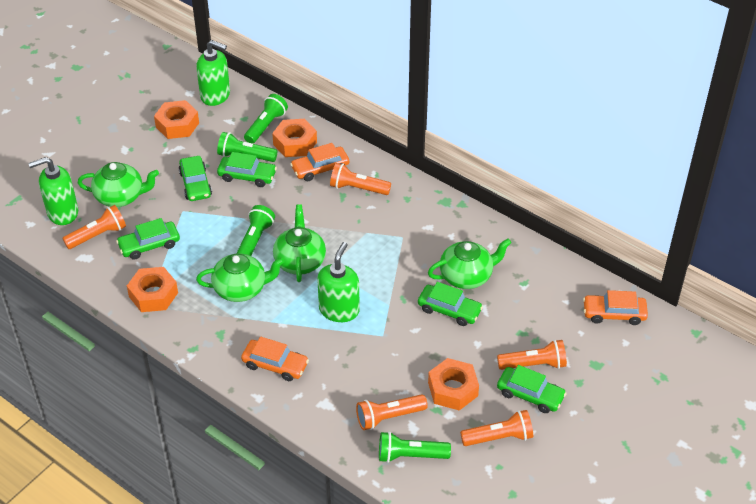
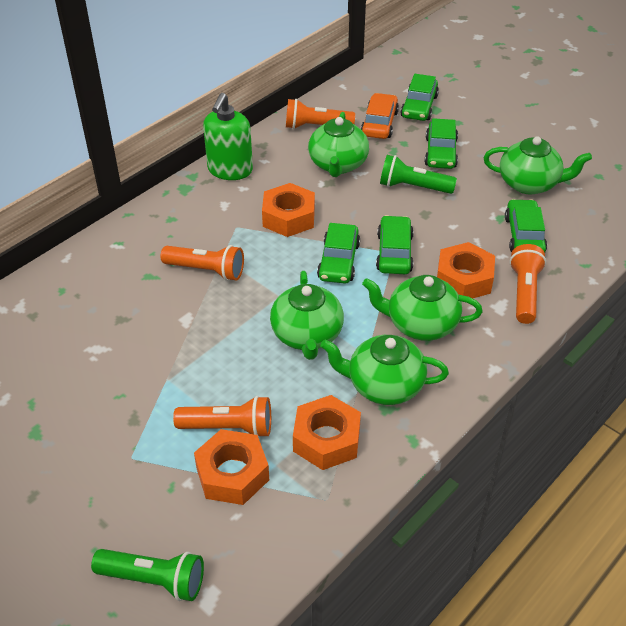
green flashlight: 4 -> 2
green soap dispenser: 3 -> 1
green teapot: 4 -> 5
orange car: 3 -> 1
orange flashlight: 5 -> 4

